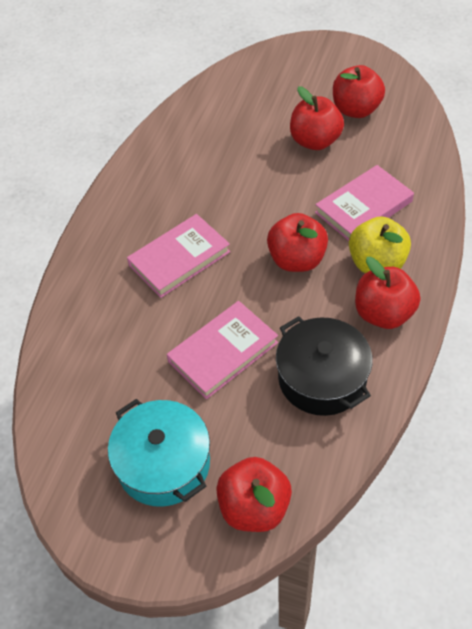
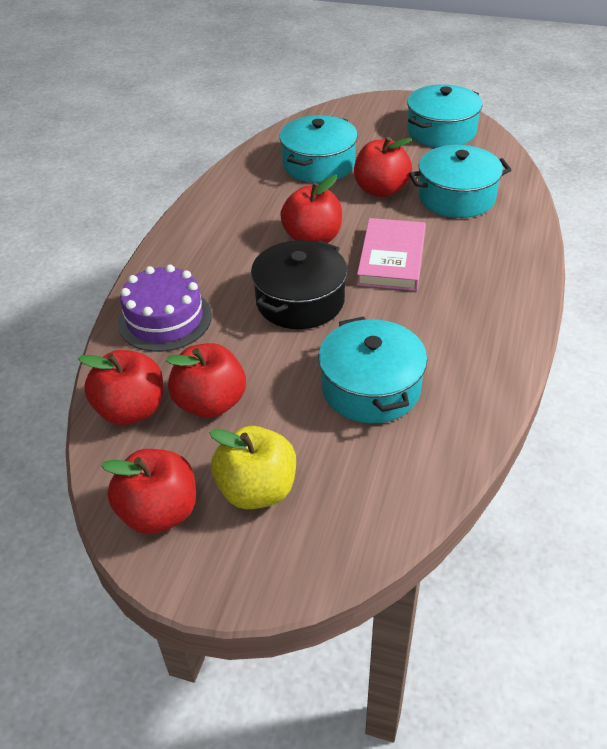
pink book: 3 -> 1
purple cake: 0 -> 1
turquoise pot: 1 -> 4

